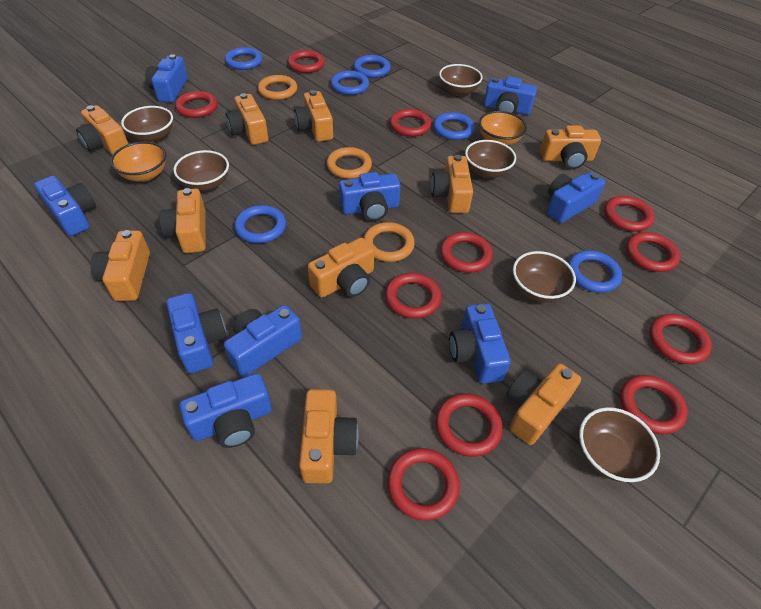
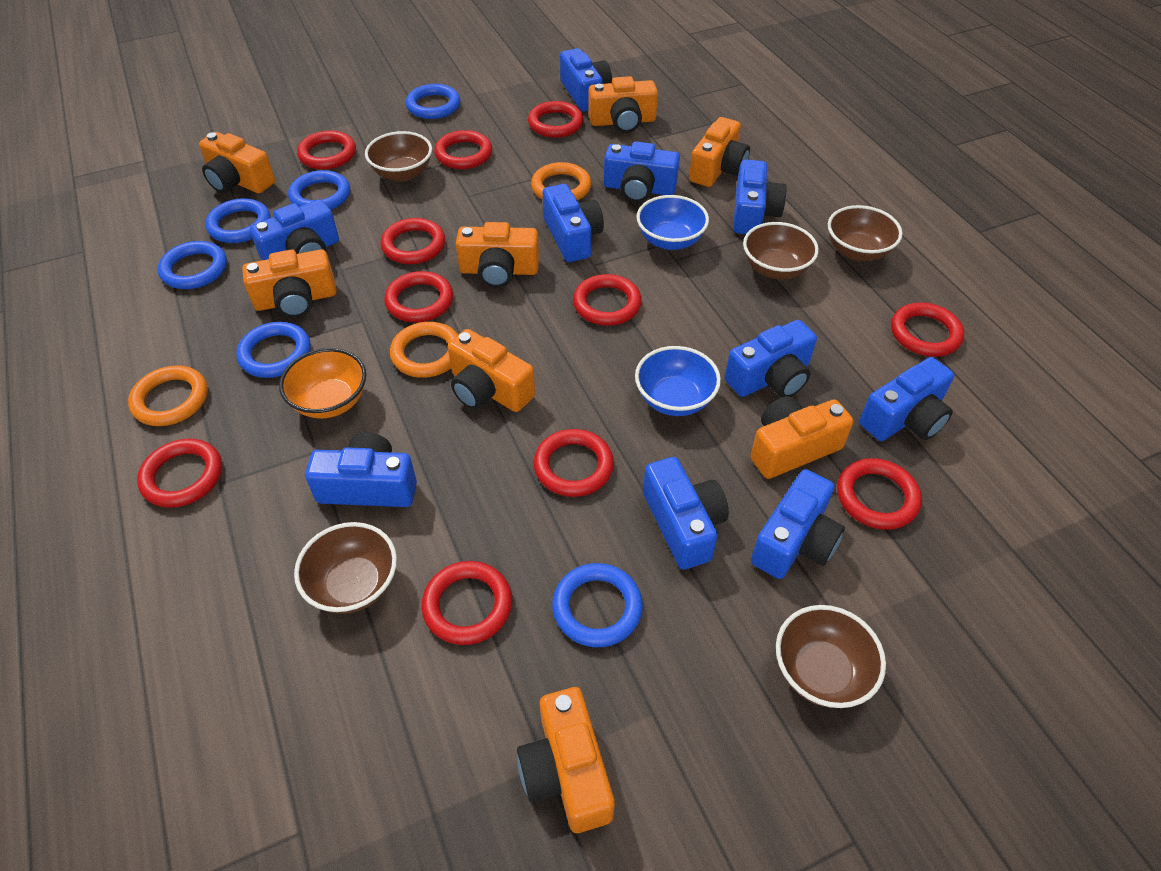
blue bowl: 0 -> 2
blue camera: 9 -> 10
brown bowl: 6 -> 5
orange bowl: 2 -> 1
orange camera: 10 -> 8

